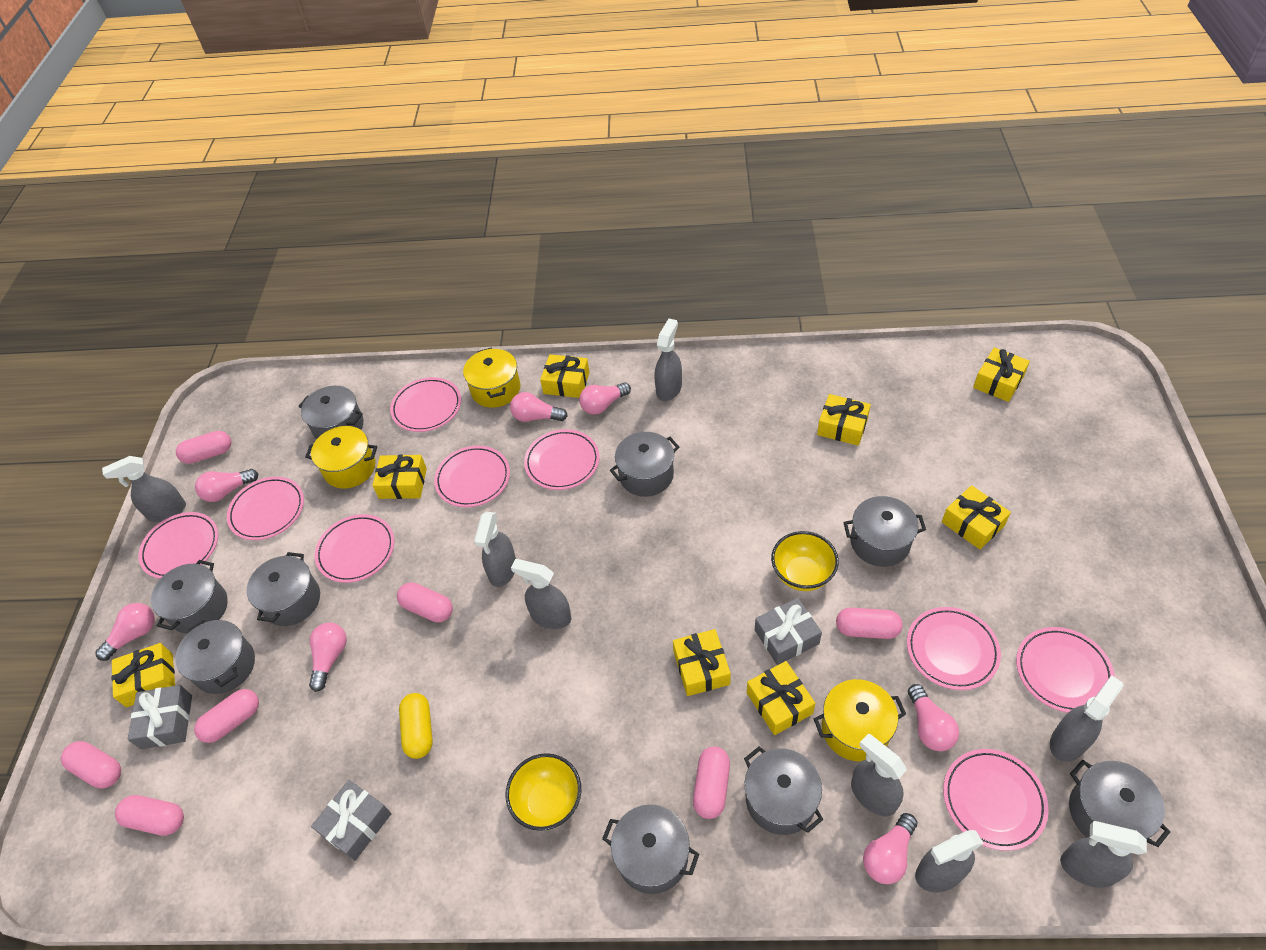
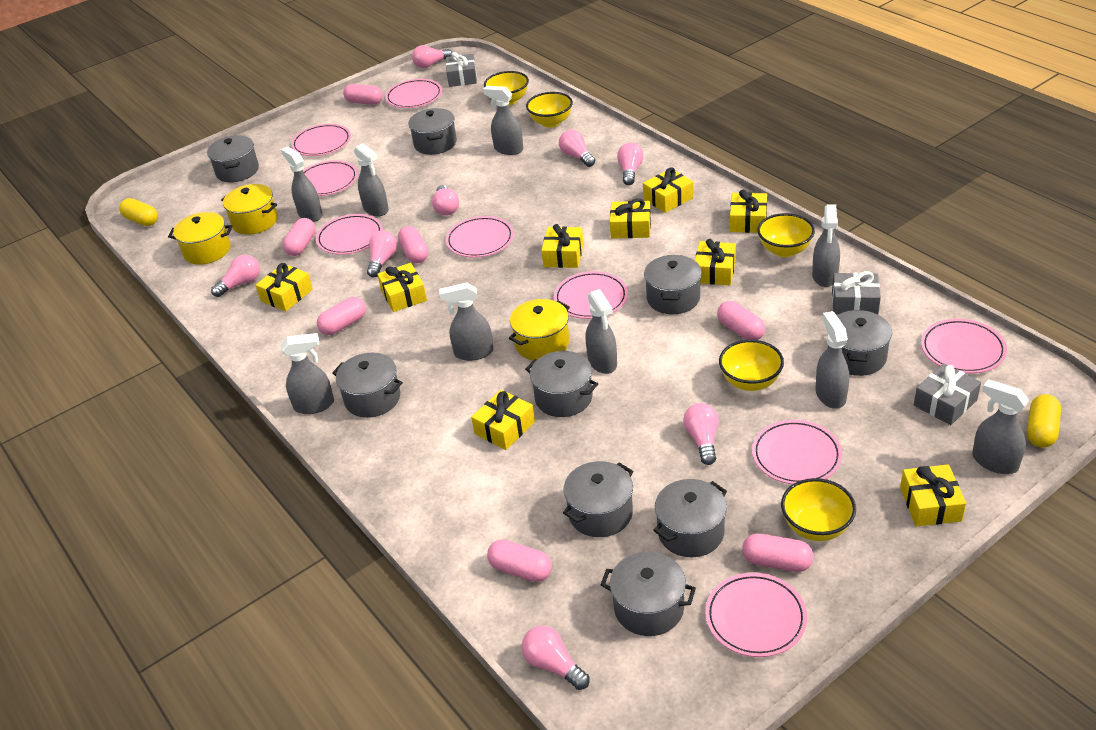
grey spray bottle: 8 -> 9
pink light bulb: 7 -> 8
yellow bowl: 2 -> 5
yellow capsule: 1 -> 2
yellow gift: 8 -> 9

